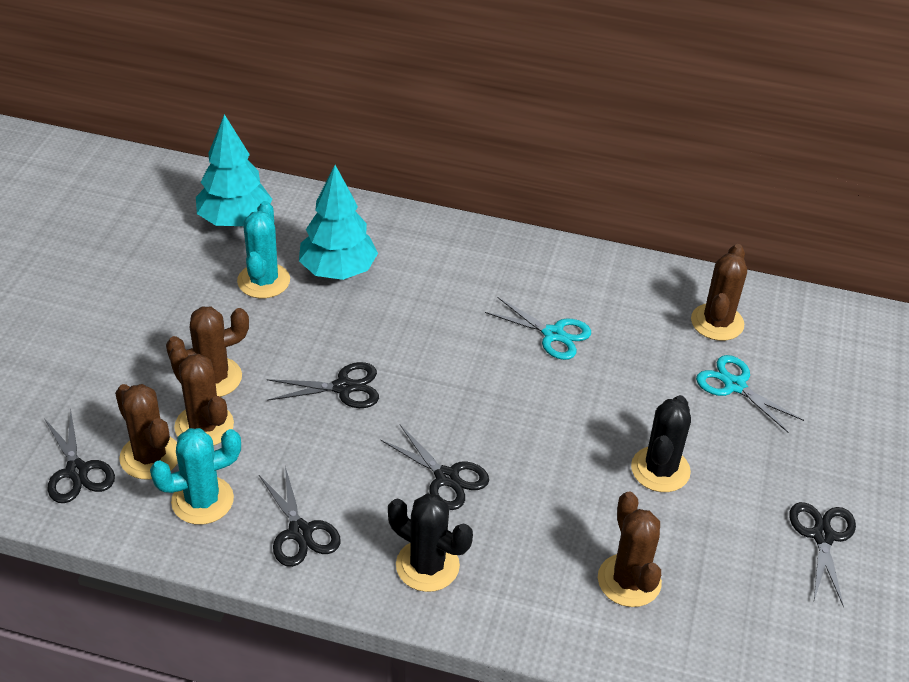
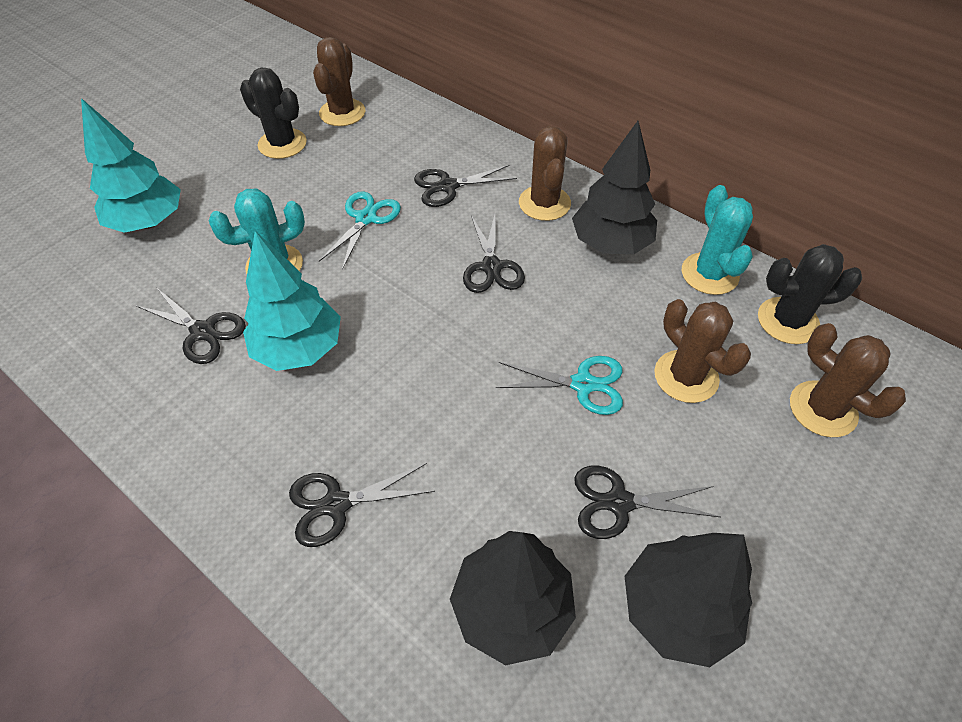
black tree: 0 -> 3
brown cactus: 5 -> 4

